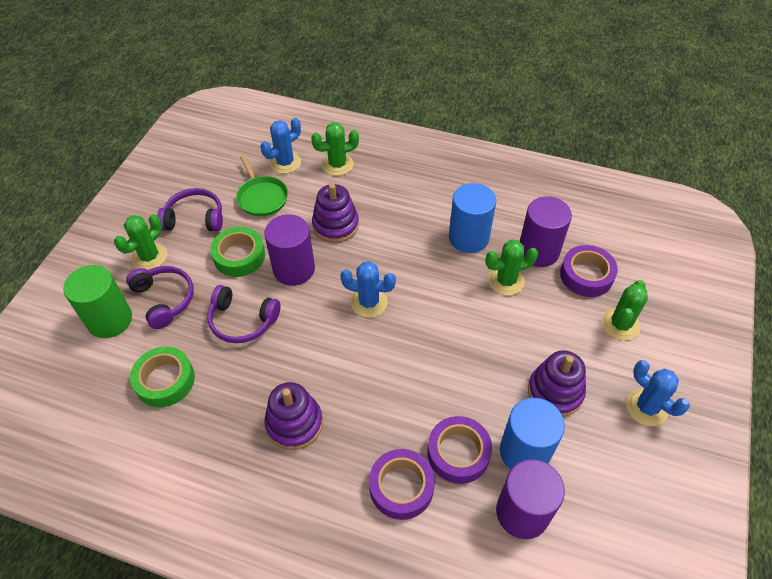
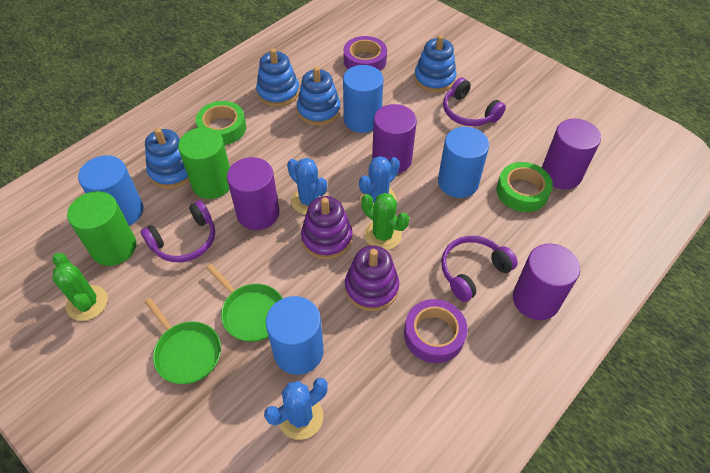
blue cylinder: 2 -> 4
blue stacking toy: 0 -> 4
green cactus: 4 -> 2
green cylinder: 1 -> 2
green pan: 1 -> 2
purple cylinder: 3 -> 4
purple stacking toy: 3 -> 2
purple tape: 3 -> 2

